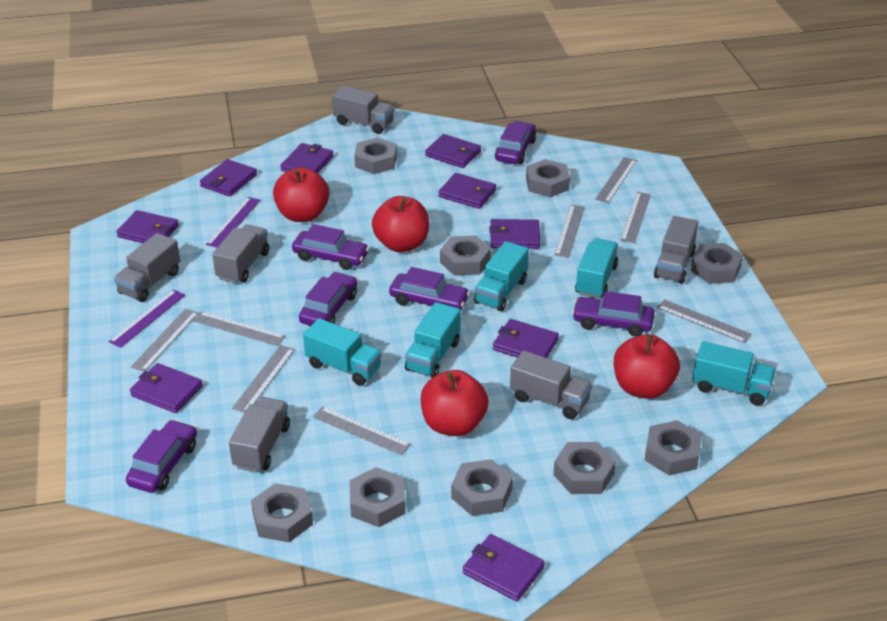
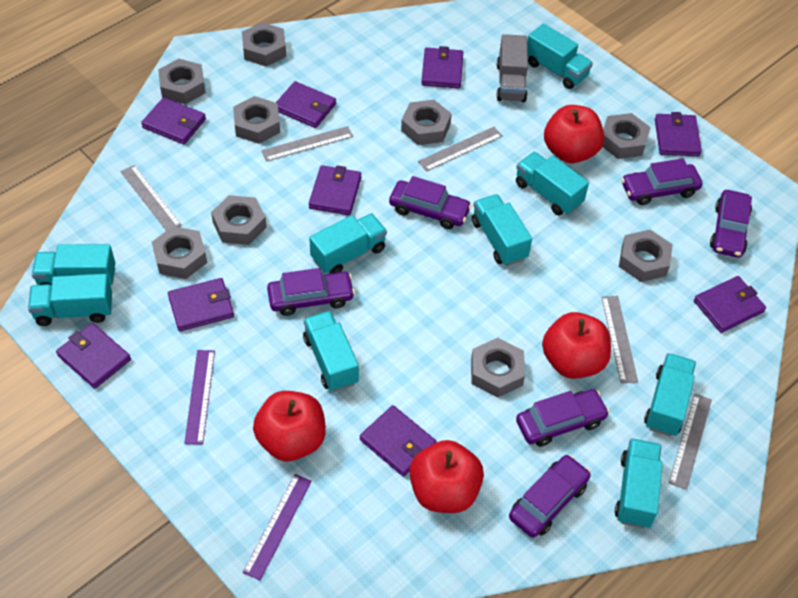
grey ruler: 8 -> 5
grey truck: 6 -> 1
turquoise truck: 5 -> 9

